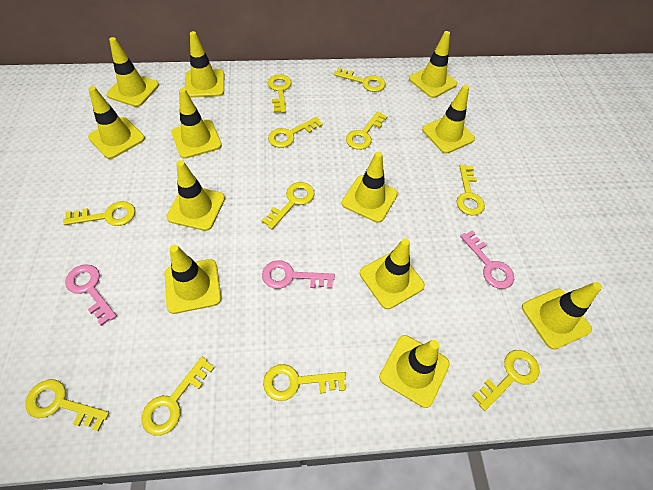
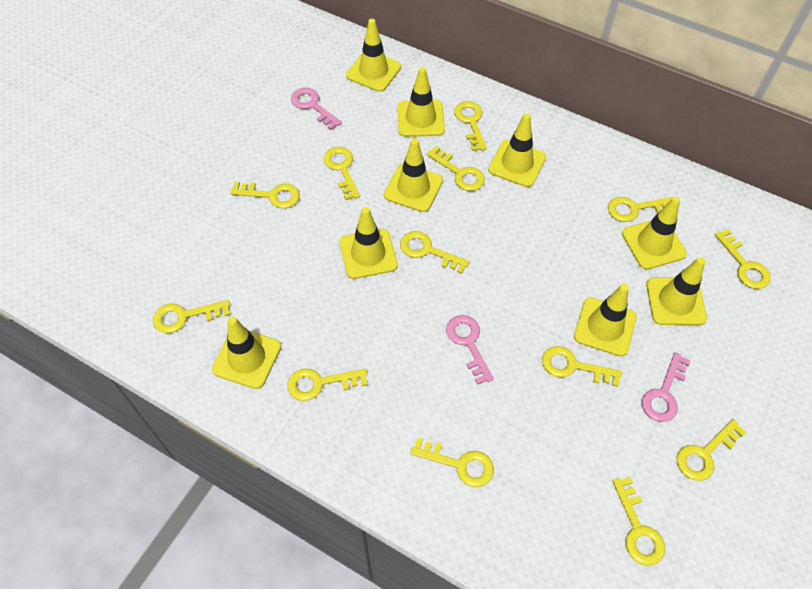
yellow key: 11 -> 13
yellow traffic cone: 12 -> 9

